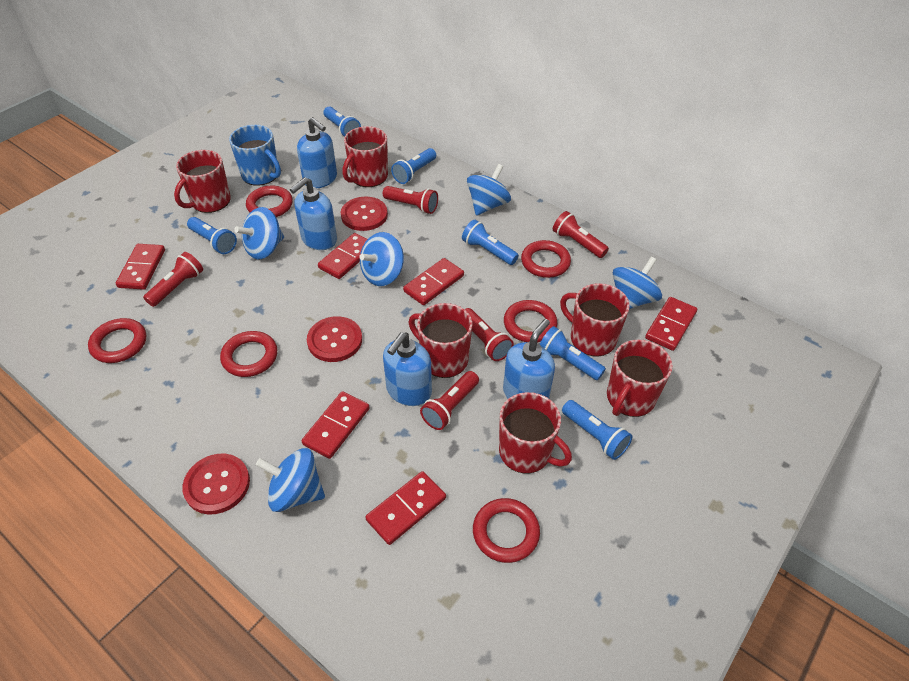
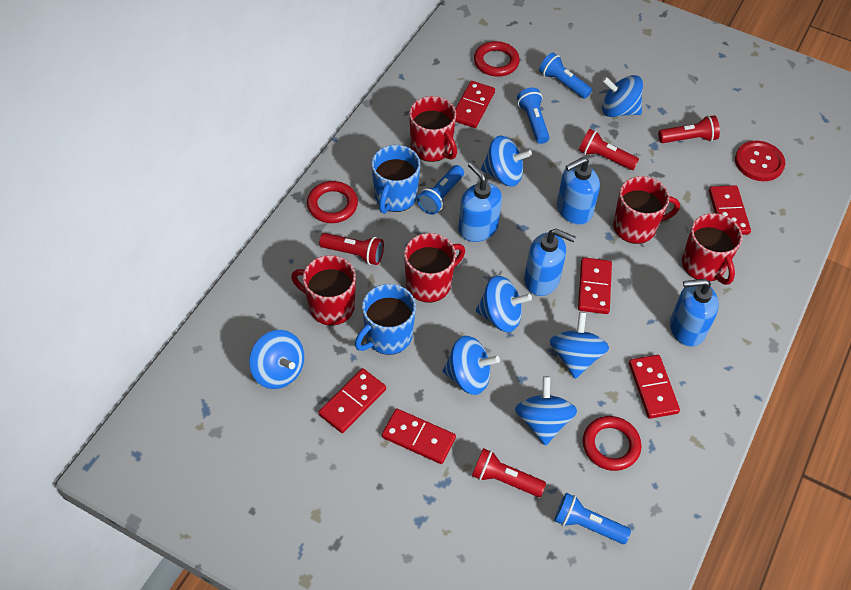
blue flashlight: 6 -> 4
blue mug: 1 -> 2
blue spinning top: 5 -> 7
red button: 3 -> 1
red flashlight: 5 -> 4
red mug: 6 -> 5
red ring: 6 -> 3

